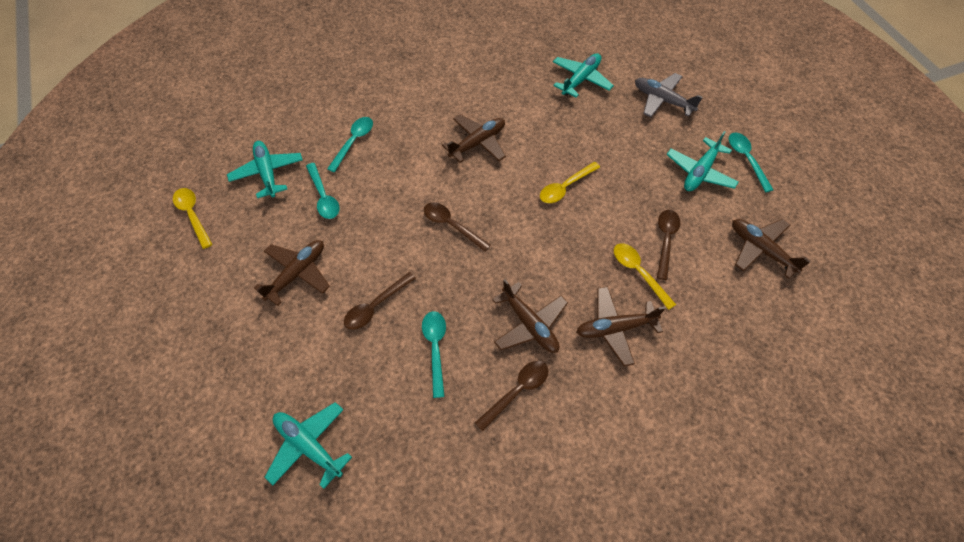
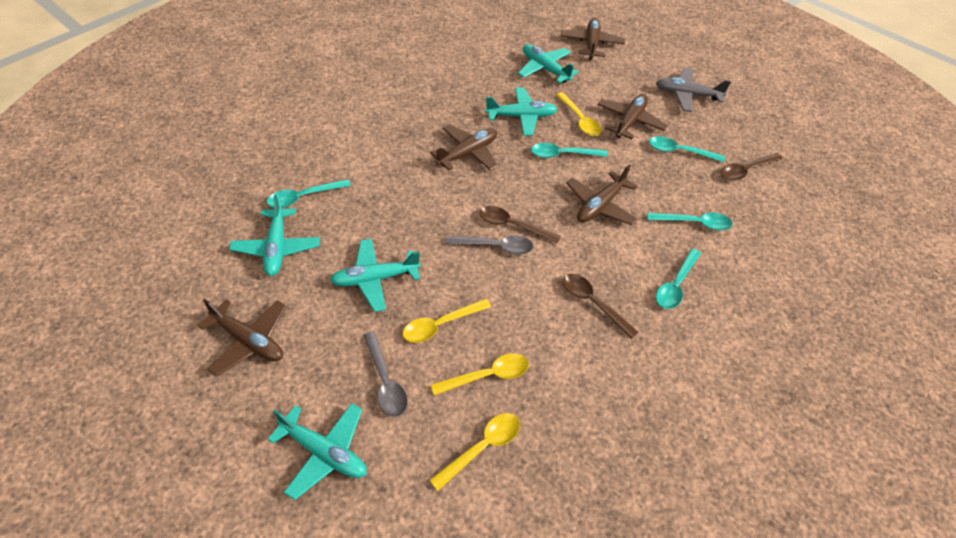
brown spoon: 4 -> 3
grey spoon: 0 -> 2
turquoise plane: 4 -> 5
turquoise spoon: 4 -> 5
yellow spoon: 3 -> 4

